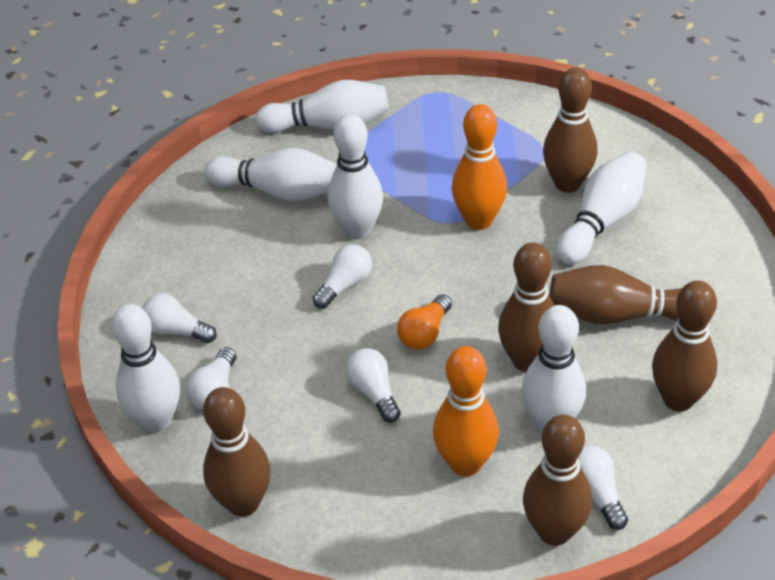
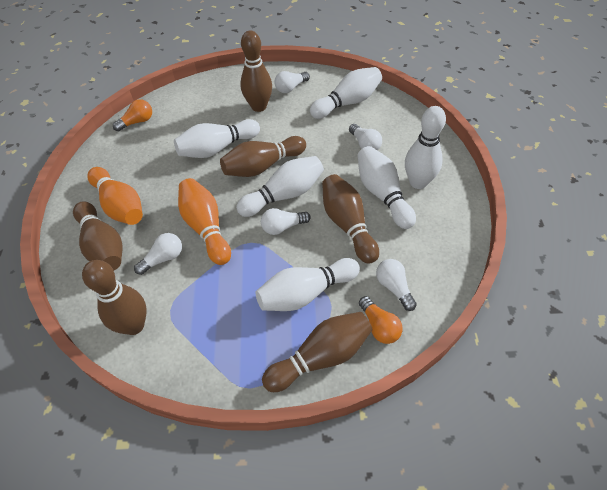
orange light bulb: 1 -> 2

